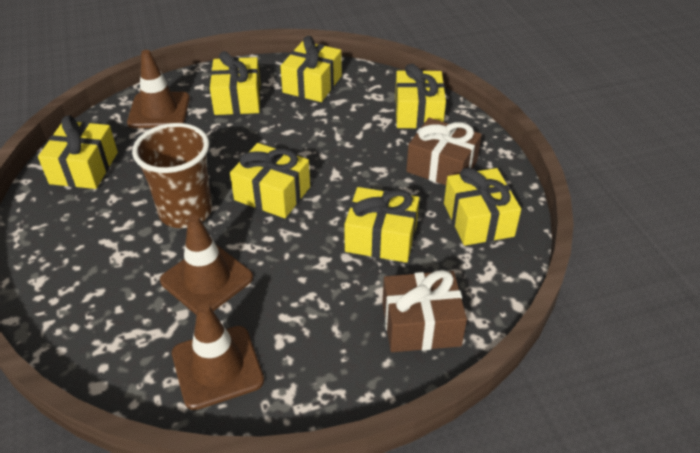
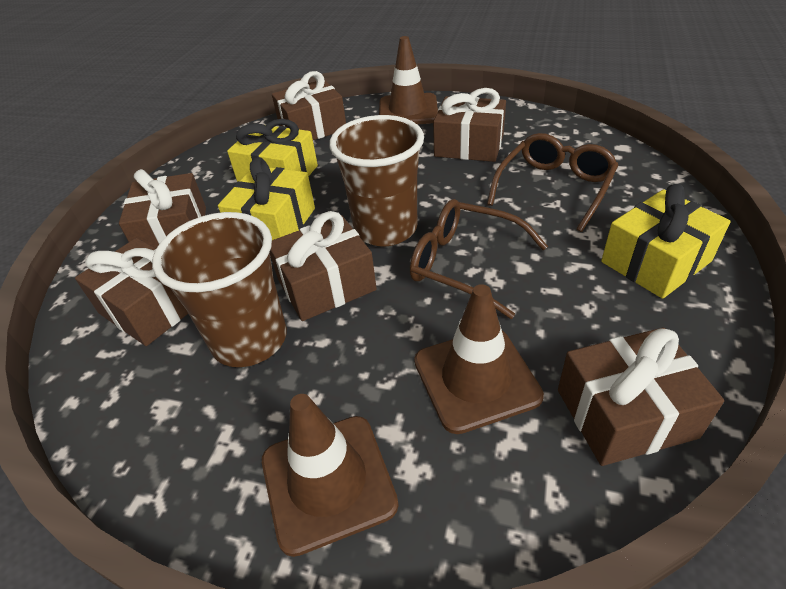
brown cup: 1 -> 2
brown gift: 2 -> 6
brown glasses: 0 -> 2
yellow gift: 7 -> 3

